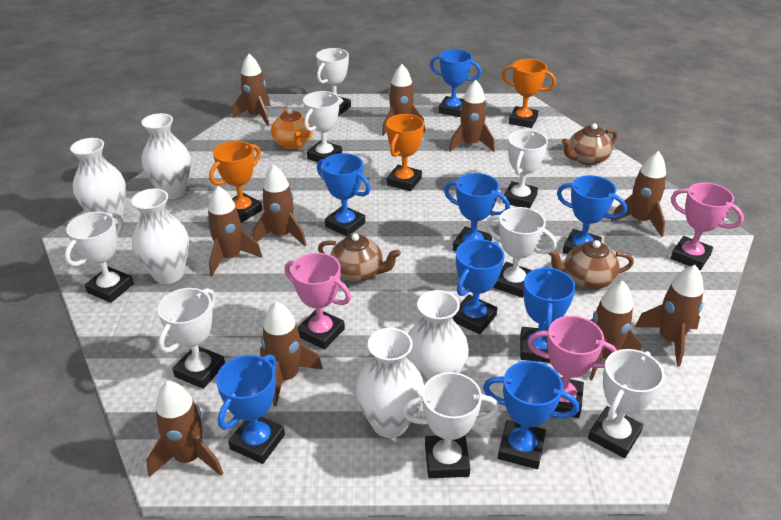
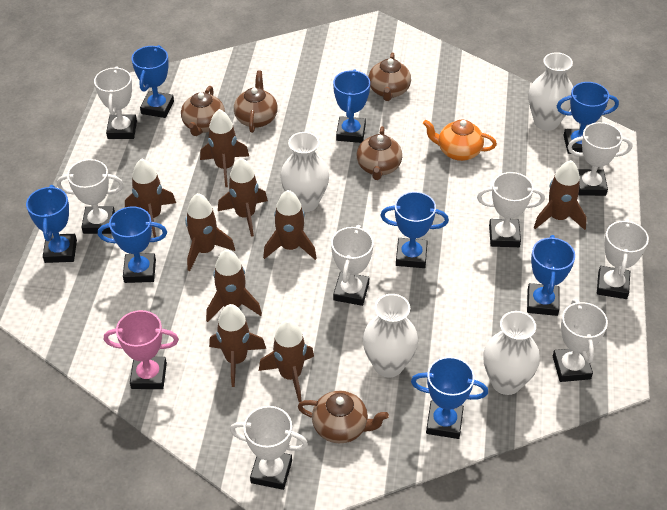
brown rocket: 10 -> 9
brown teapot: 3 -> 5
orange trophy: 3 -> 0
pink trophy: 3 -> 1
white vase: 5 -> 4

